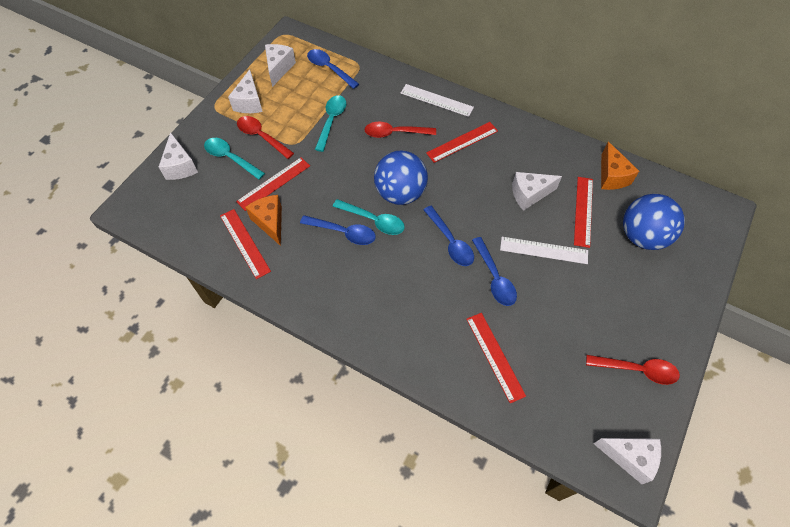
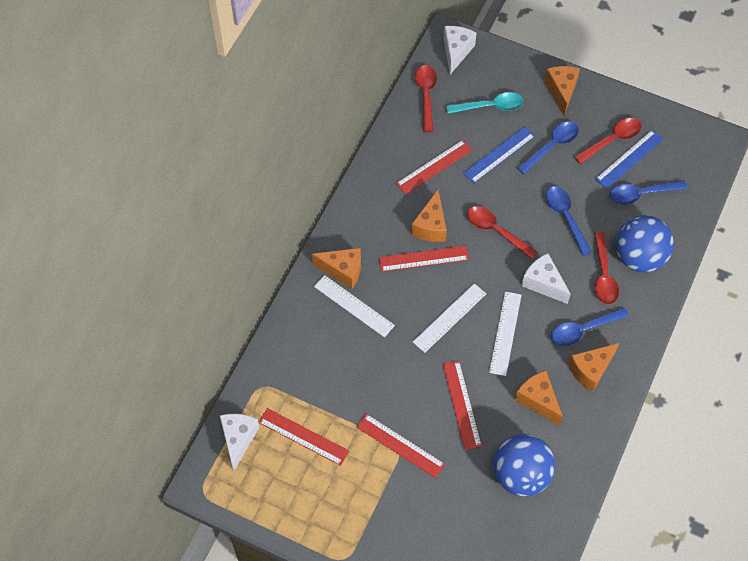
blue ruler: 0 -> 2
orange cheese: 2 -> 5
red spoon: 3 -> 4
turquoise spoon: 3 -> 1
white cheese: 5 -> 3
white ruler: 2 -> 3

